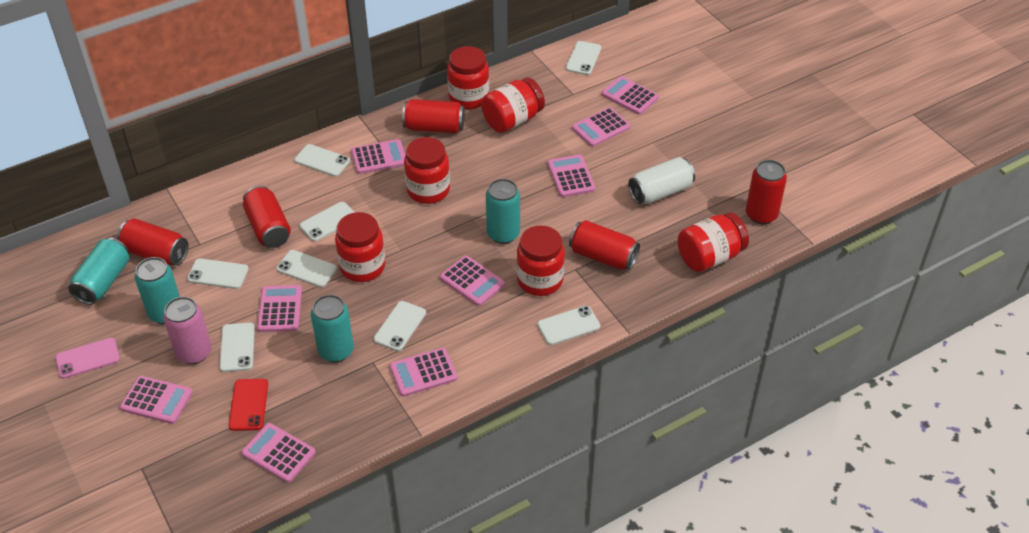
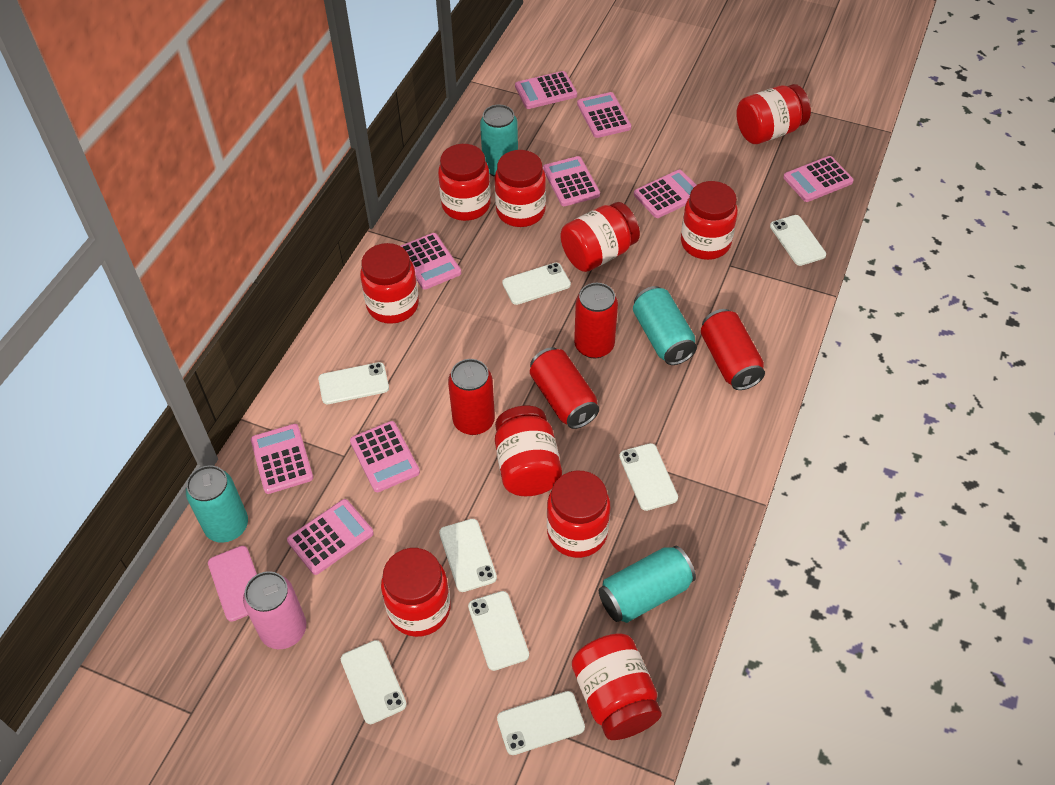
red can: 5 -> 4
red jar: 6 -> 10
red phone: 1 -> 0
white can: 1 -> 0

